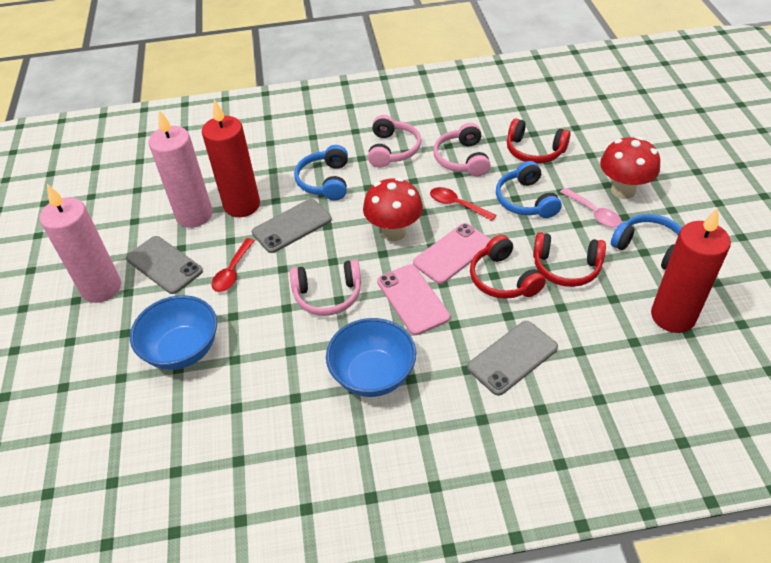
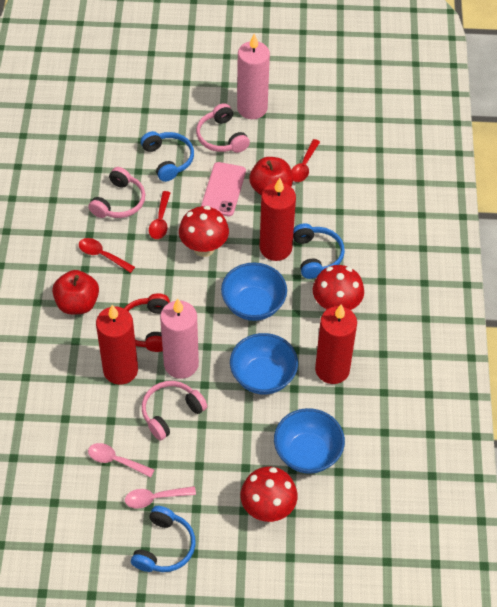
blue bowl: 2 -> 3
grey phone: 3 -> 0
pink phone: 2 -> 1
pink spoon: 1 -> 2
red apple: 0 -> 2
red candle: 2 -> 3
red headphones: 3 -> 1
red mushroom: 2 -> 3
red spoon: 2 -> 3

